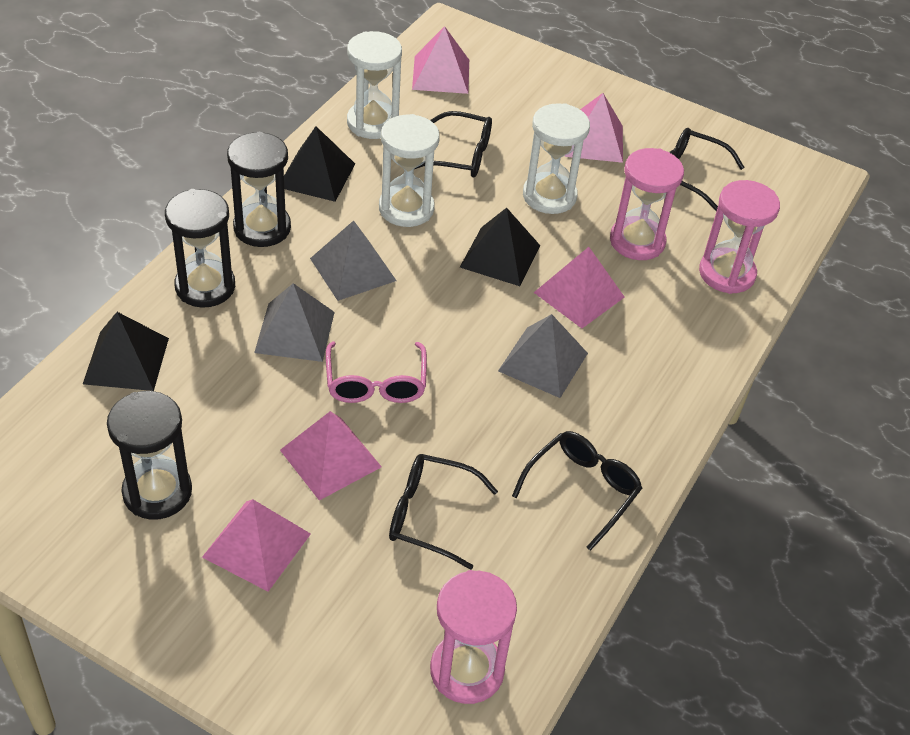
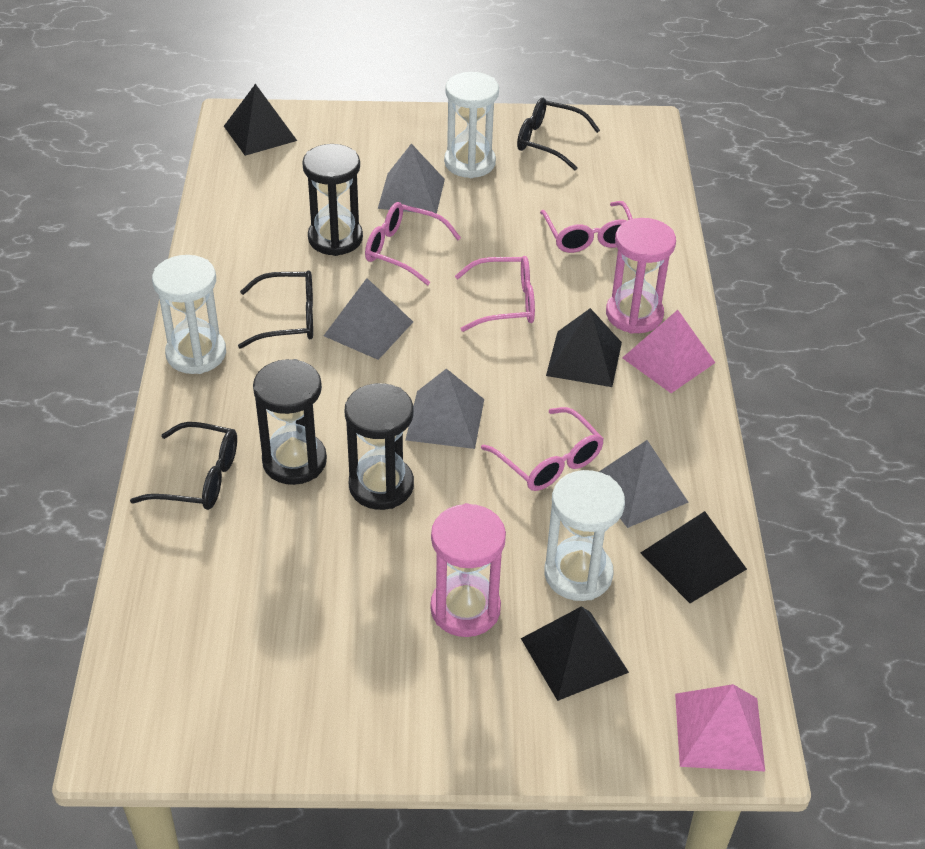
black glasses: 4 -> 3
black pyramid: 3 -> 4
grey pyramid: 3 -> 4
pink glasses: 1 -> 4
pink hourglass: 3 -> 2
pink pyramid: 5 -> 2

